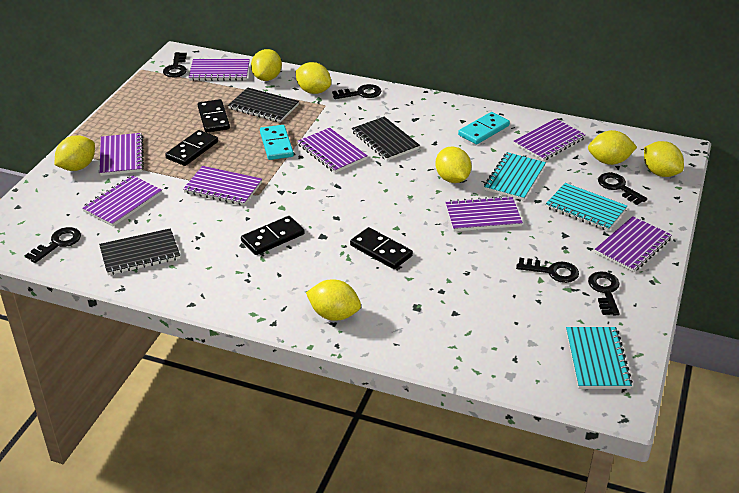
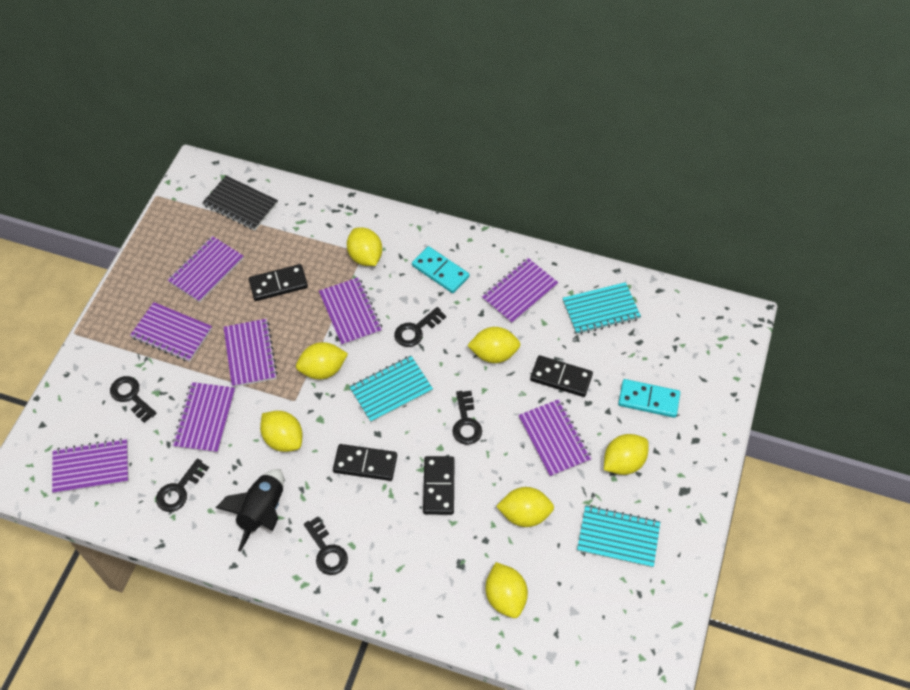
black key: 6 -> 5
black notebook: 3 -> 1
black rocket: 0 -> 1

